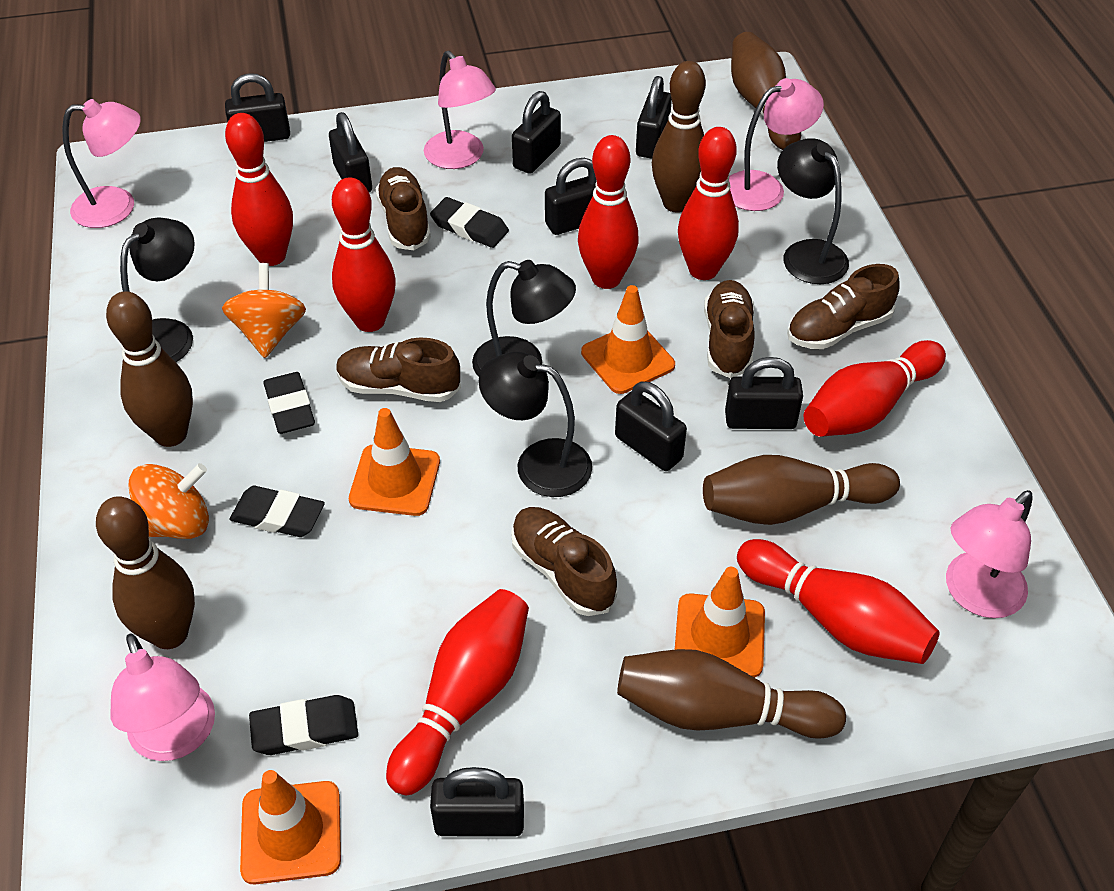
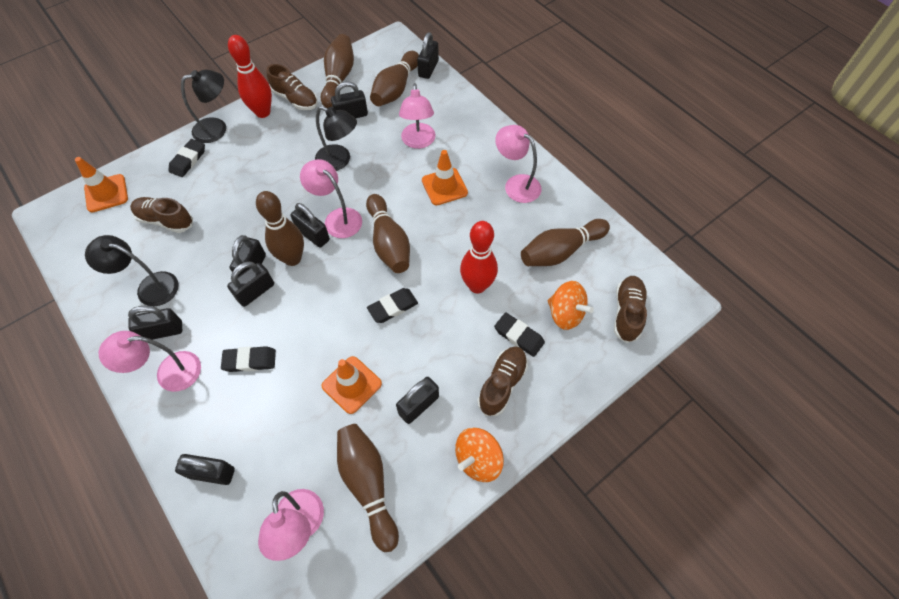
black lamp: 4 -> 3
brown shoe: 5 -> 4
orange traffic cone: 4 -> 3
red bowling pin: 7 -> 2

